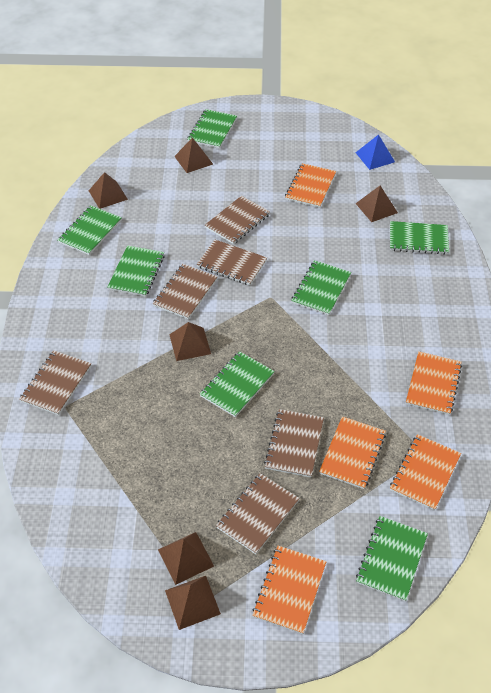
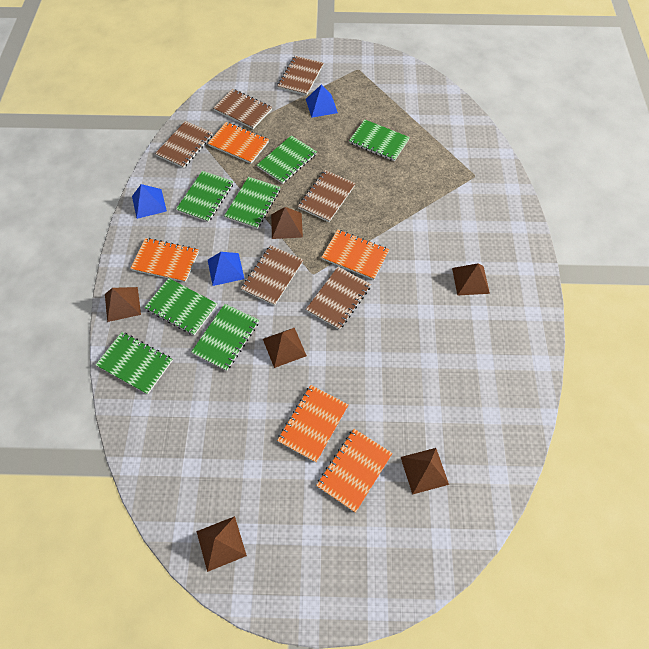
blue pyramid: 1 -> 3

